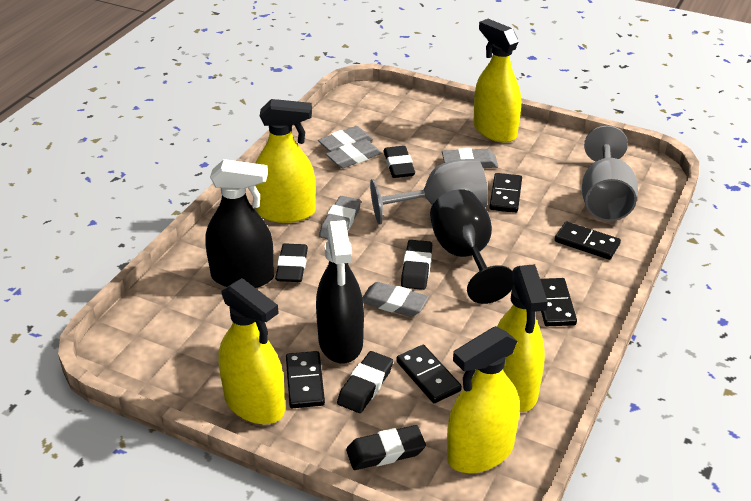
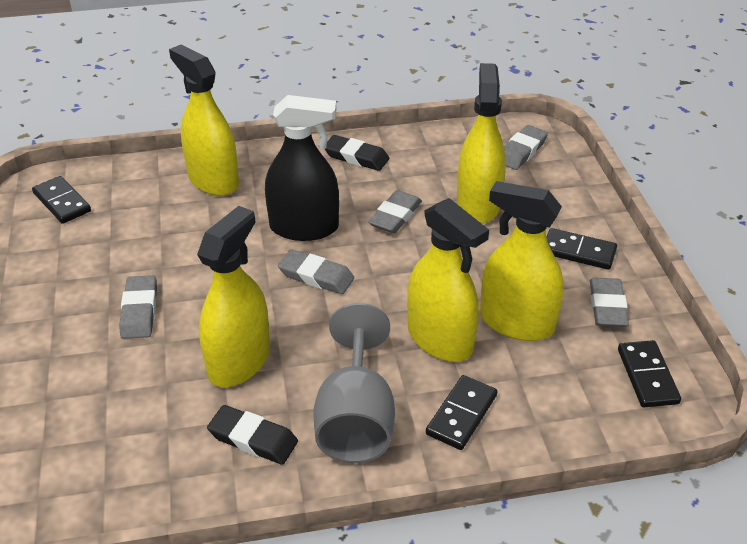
black domino: 5 -> 4
black eraser: 5 -> 2
black goblet: 1 -> 0
black spray bottle: 2 -> 1
grey goblet: 2 -> 1

